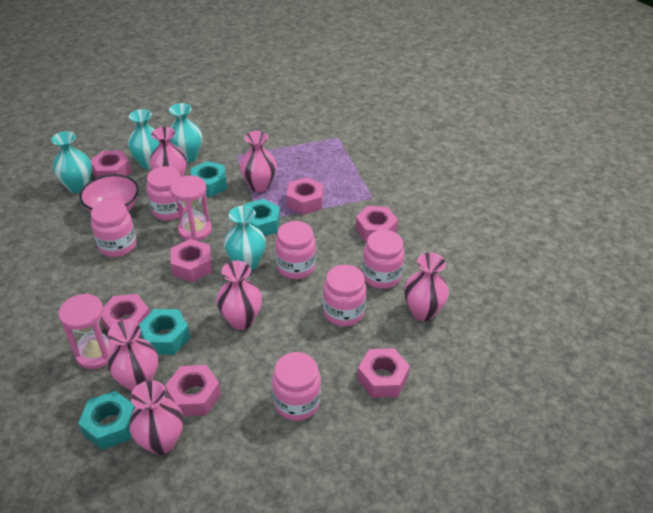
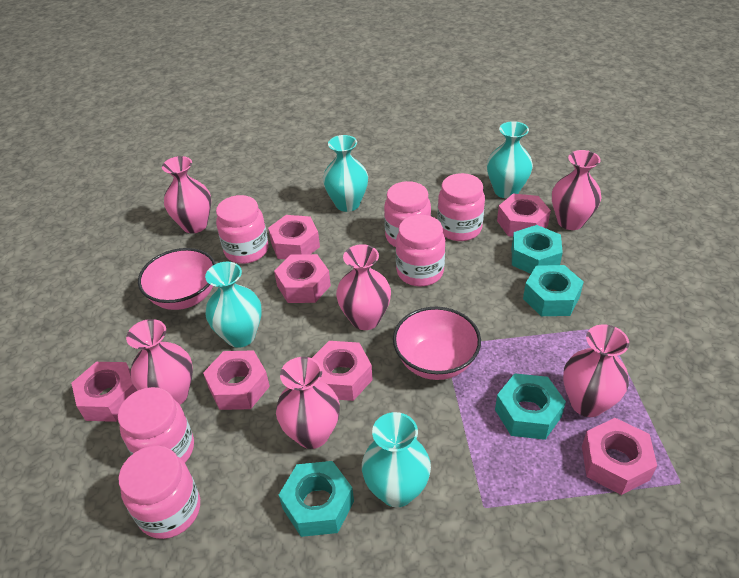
pink bowl: 1 -> 2
pink hourglass: 2 -> 0

